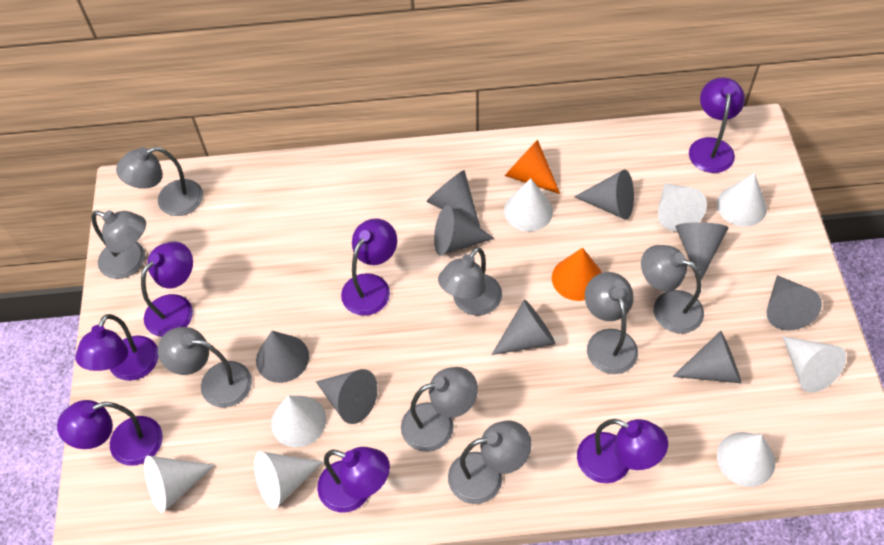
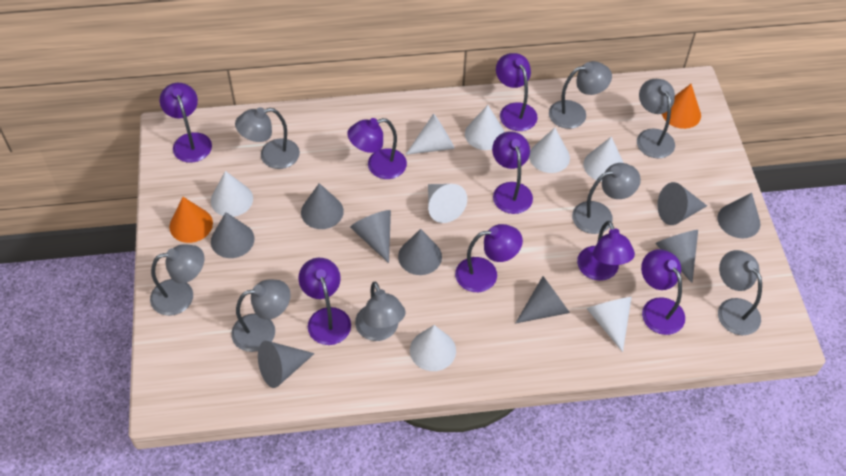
purple lamp: 7 -> 8

